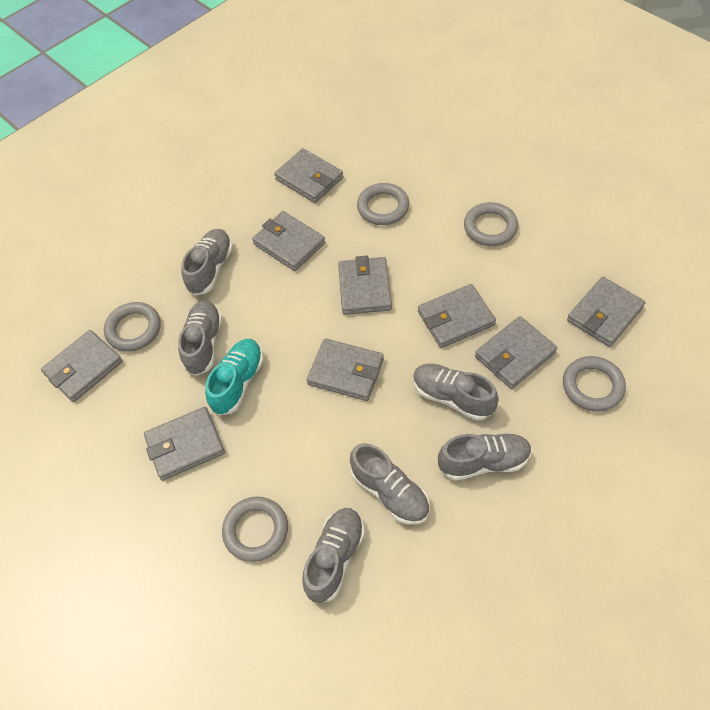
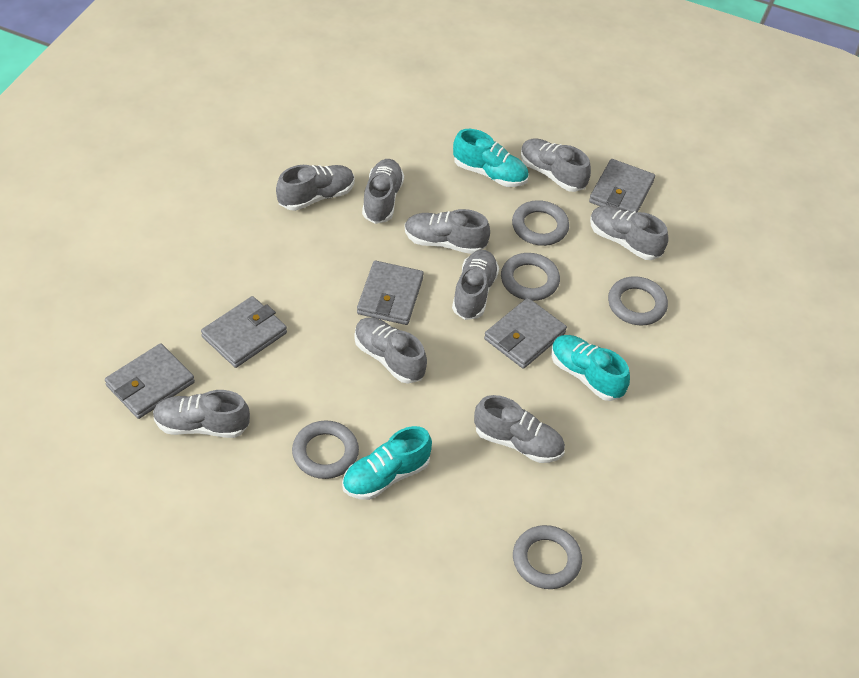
grey shoe: 6 -> 9
grey wallet: 9 -> 5
turquoise shoe: 1 -> 3

